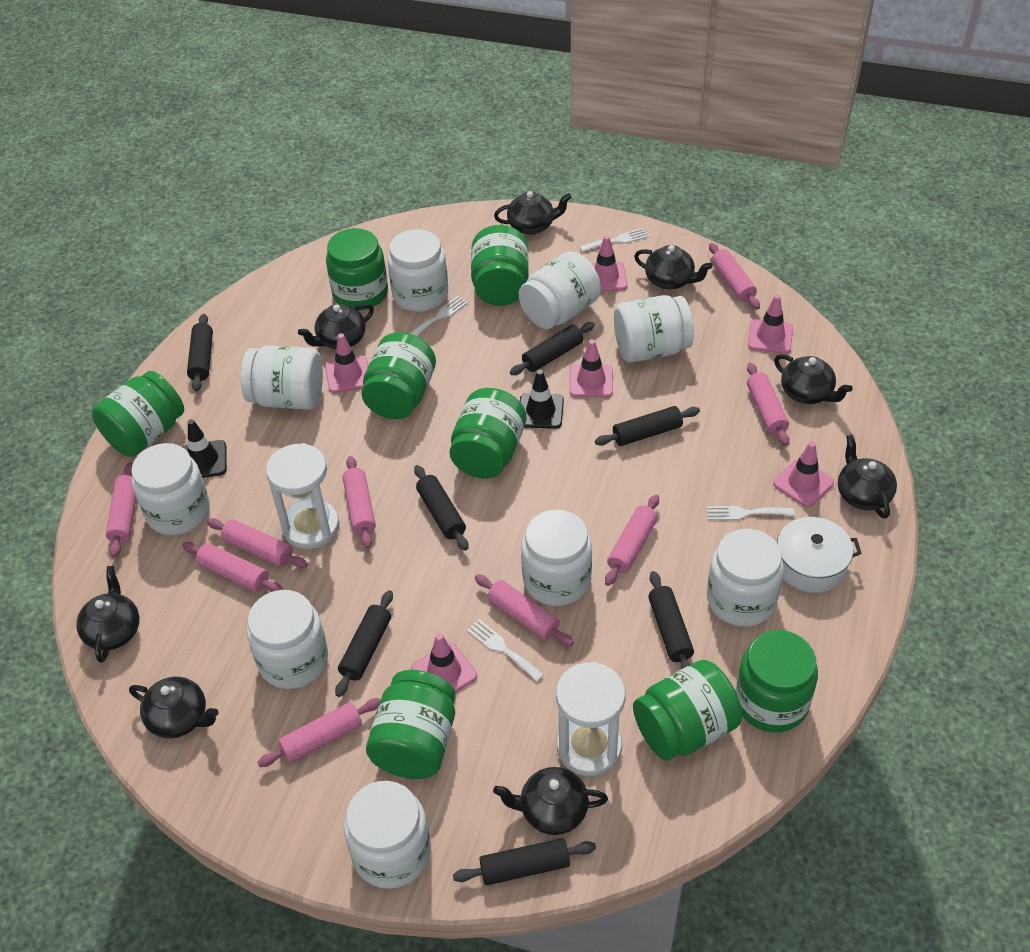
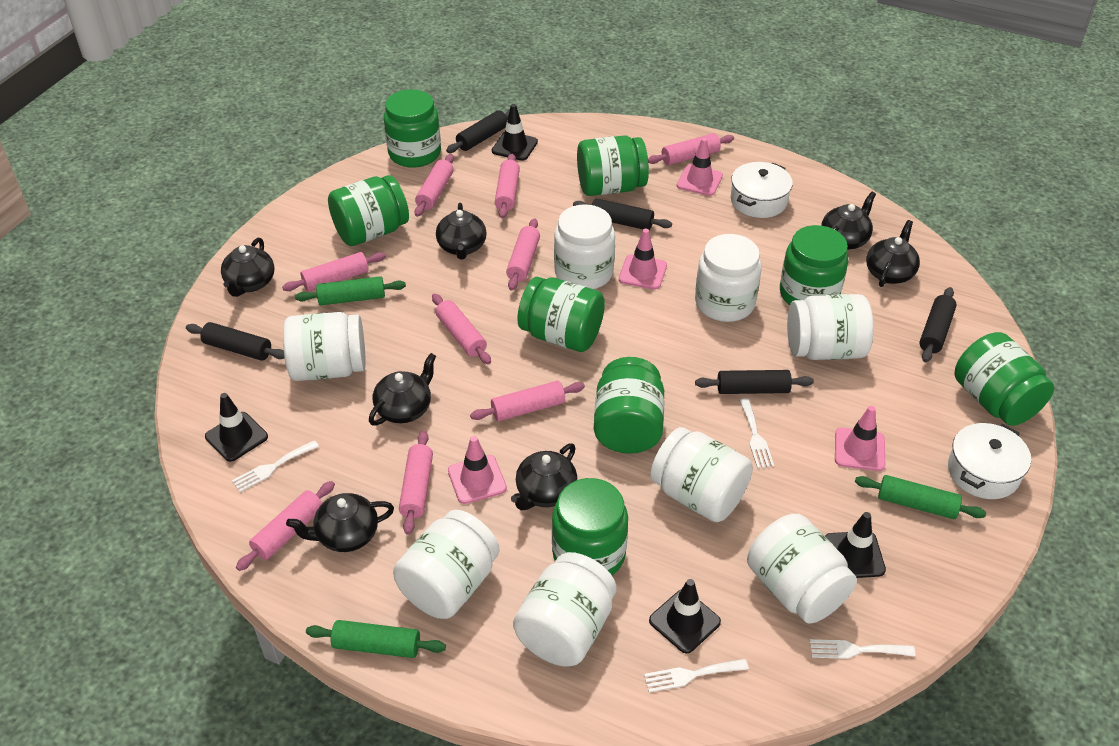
black rolling pin: 7 -> 5
black teapot: 8 -> 7
black traffic cone: 2 -> 4
green rolling pin: 0 -> 3
pink traffic cone: 6 -> 4
white hourglass: 2 -> 0
white jar: 9 -> 8
white pot: 1 -> 2

